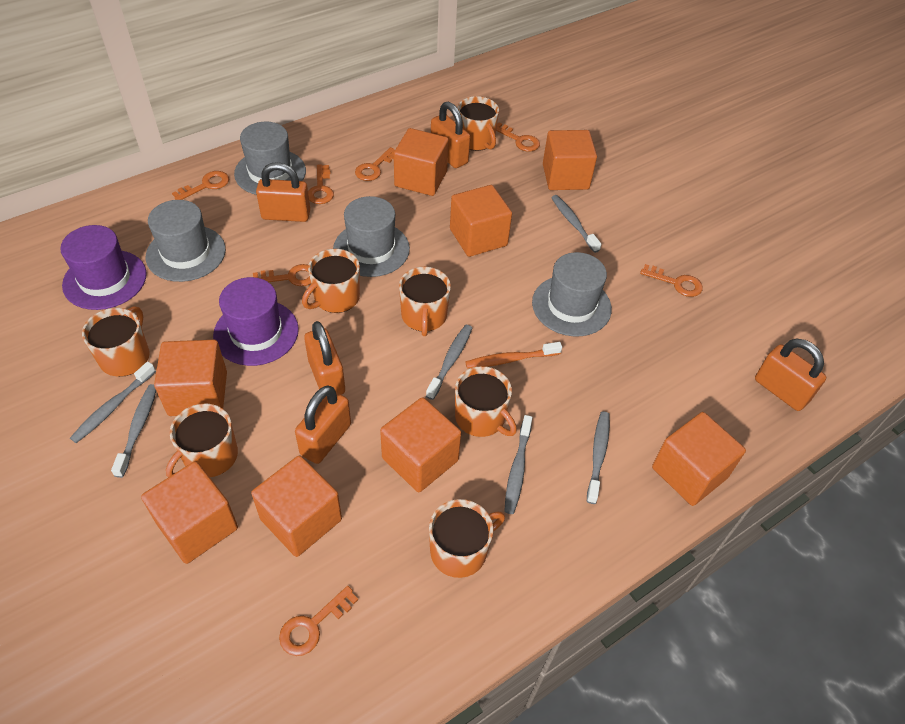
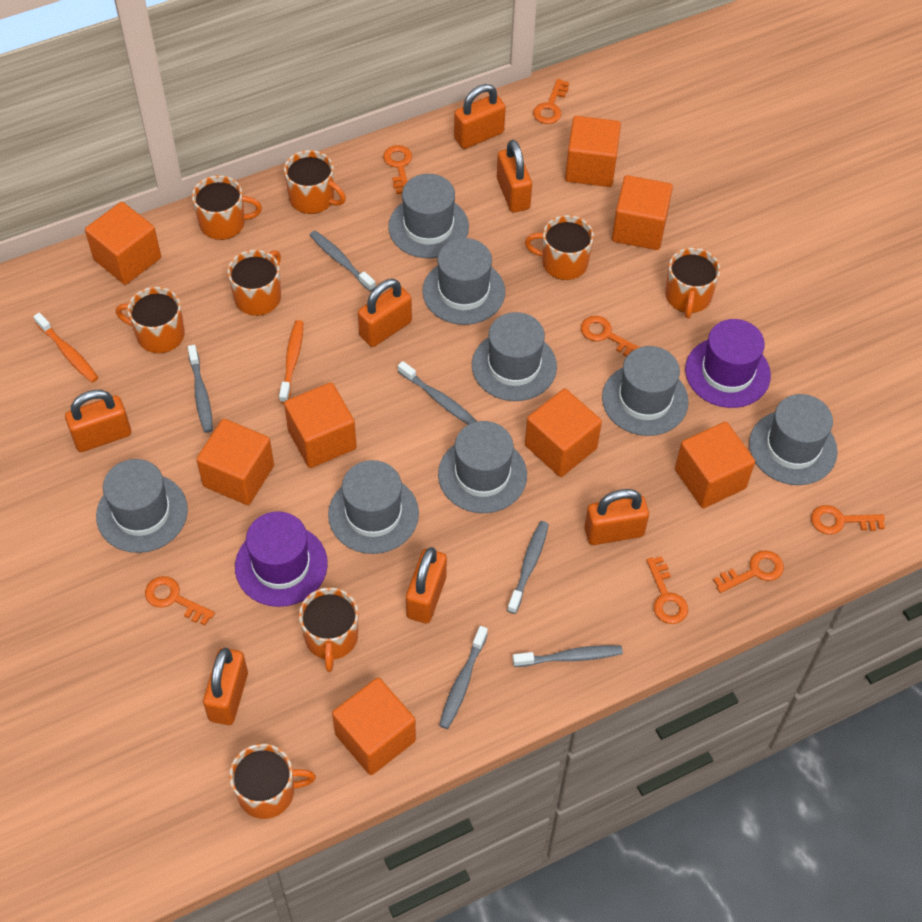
grey hat: 4 -> 8
orange mug: 7 -> 8
orange padlock: 5 -> 7
orange toothbrush: 1 -> 2

